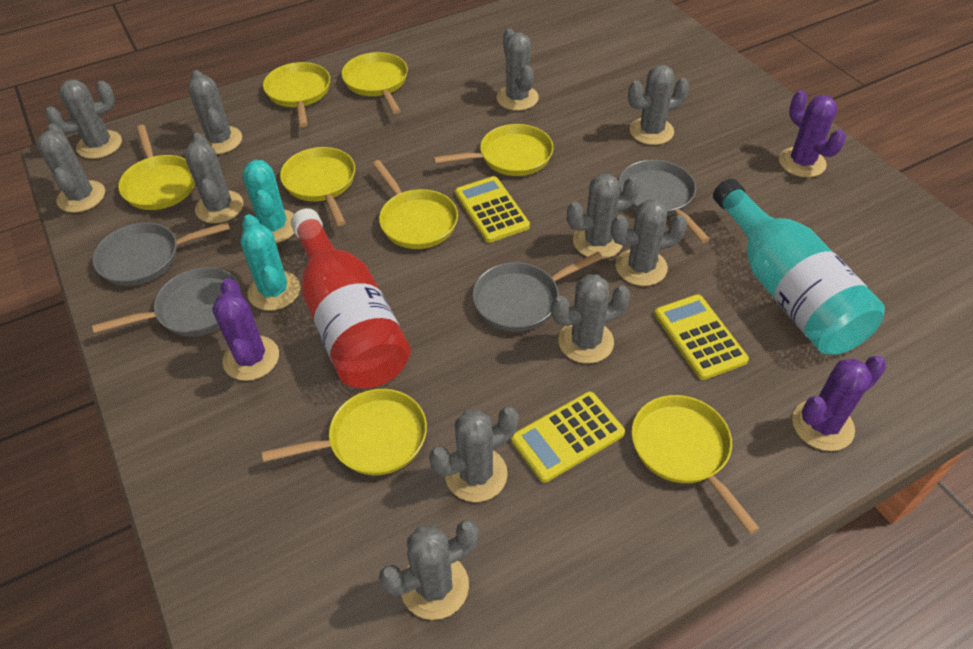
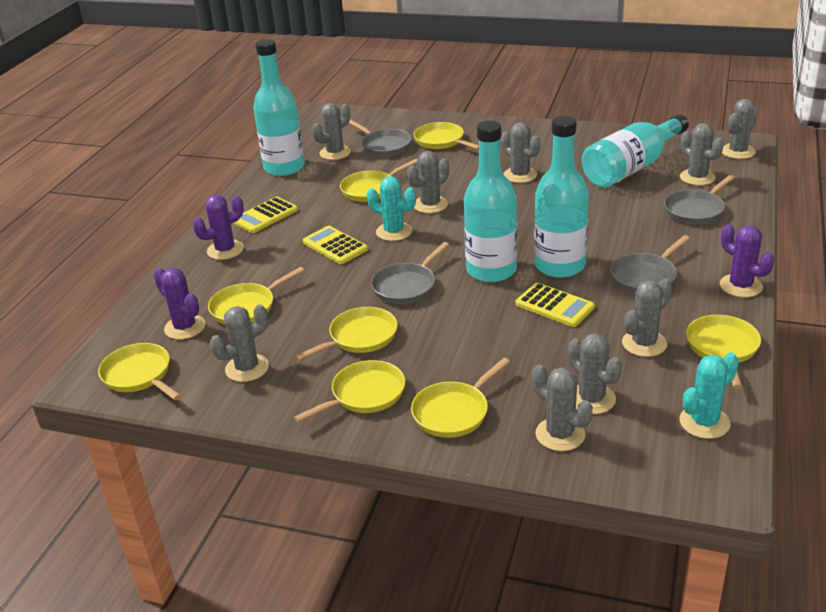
grey cactus: 11 -> 9
red bottle: 1 -> 0
turquoise bottle: 1 -> 4

